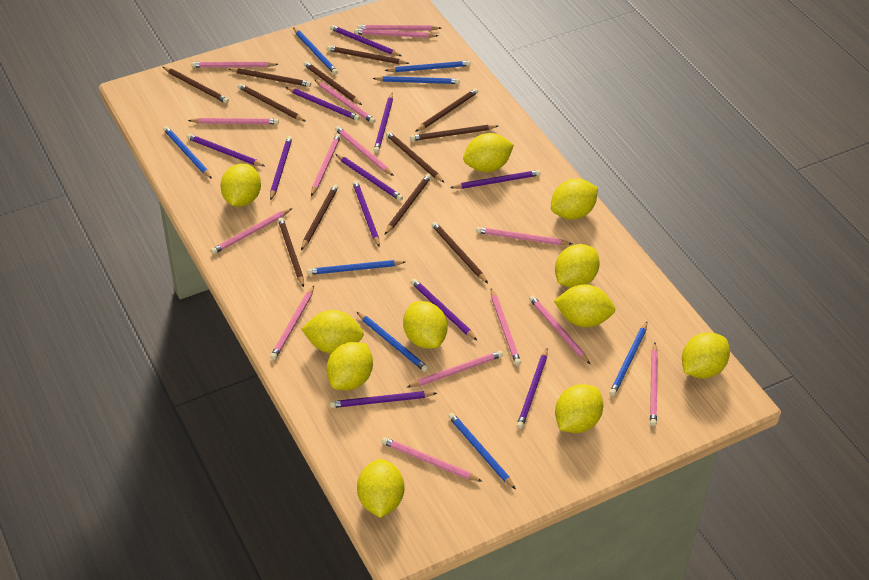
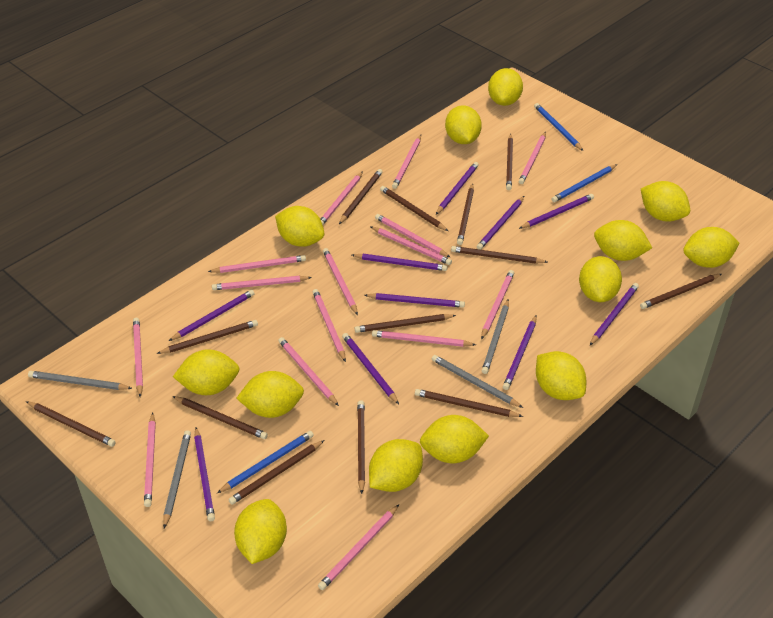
blue pencil: 8 -> 3
brown pencil: 12 -> 13
grey pencil: 0 -> 4
purple pencil: 11 -> 10
yellow lemon: 11 -> 13

